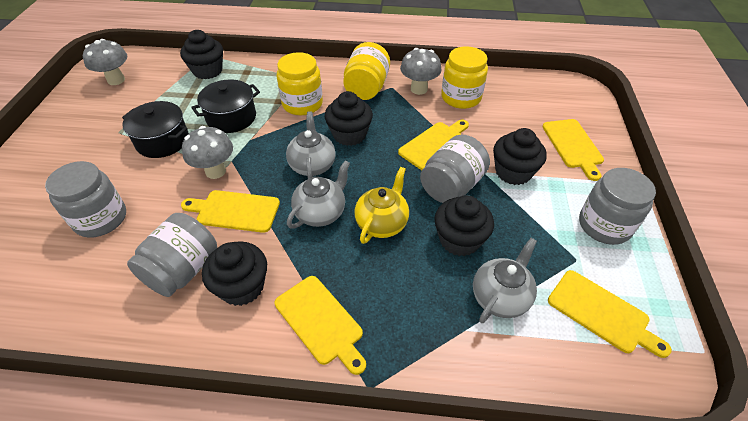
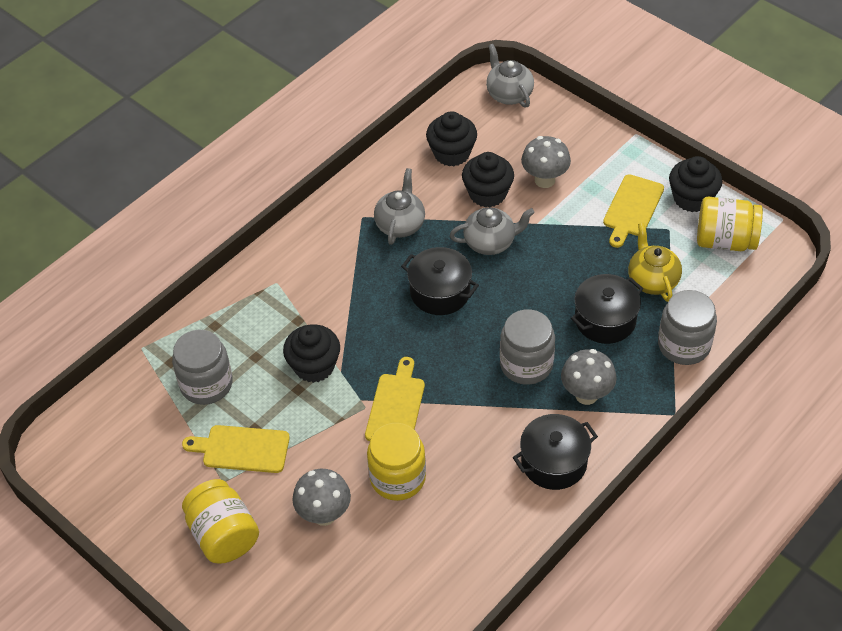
black cupcake: 5 -> 4
black pot: 2 -> 3
grey jar: 4 -> 3
yellow cutting board: 5 -> 3

